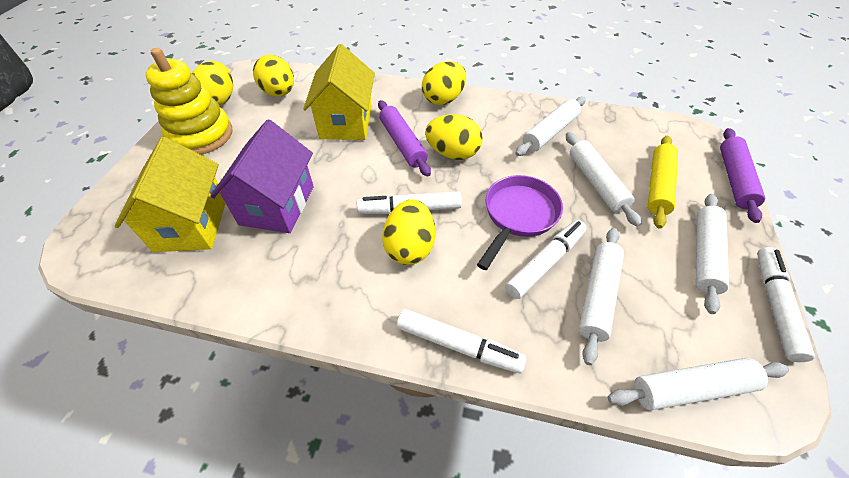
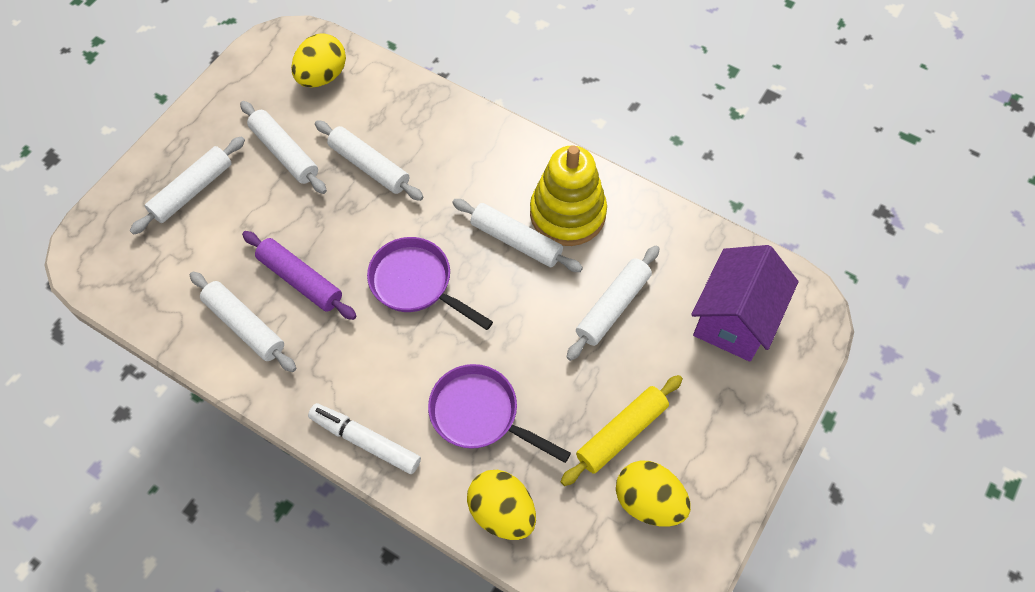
purple pan: 1 -> 2
purple rolling pin: 2 -> 1
white marker: 4 -> 1
white rolling pin: 5 -> 6
yellow egg: 5 -> 3
yellow house: 2 -> 0

